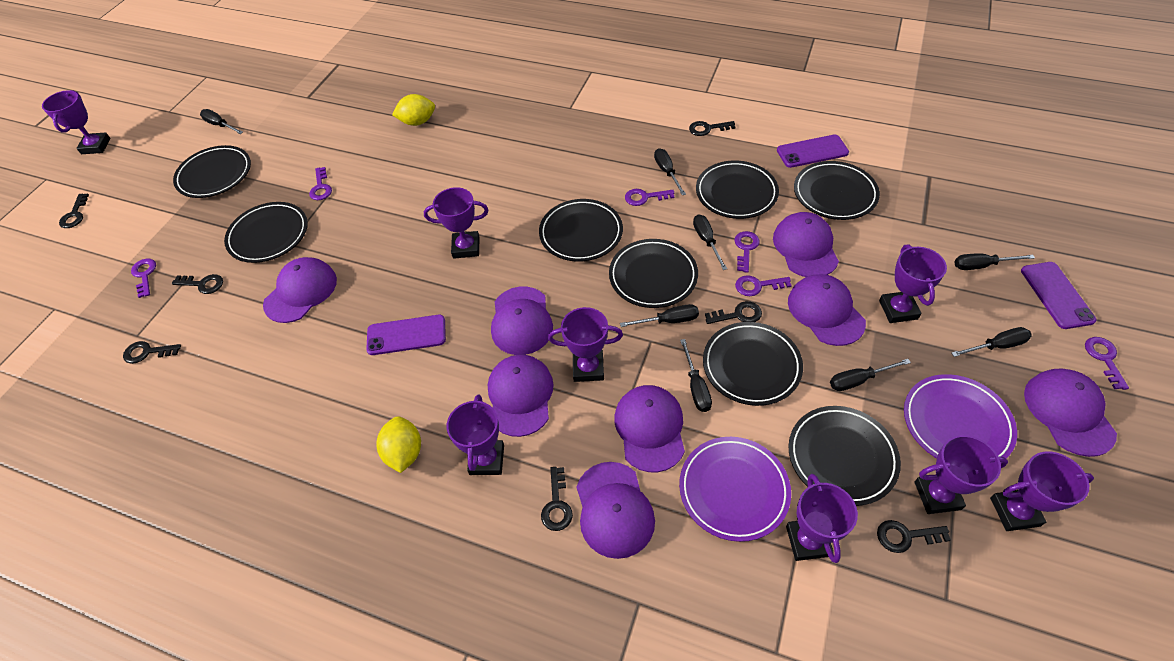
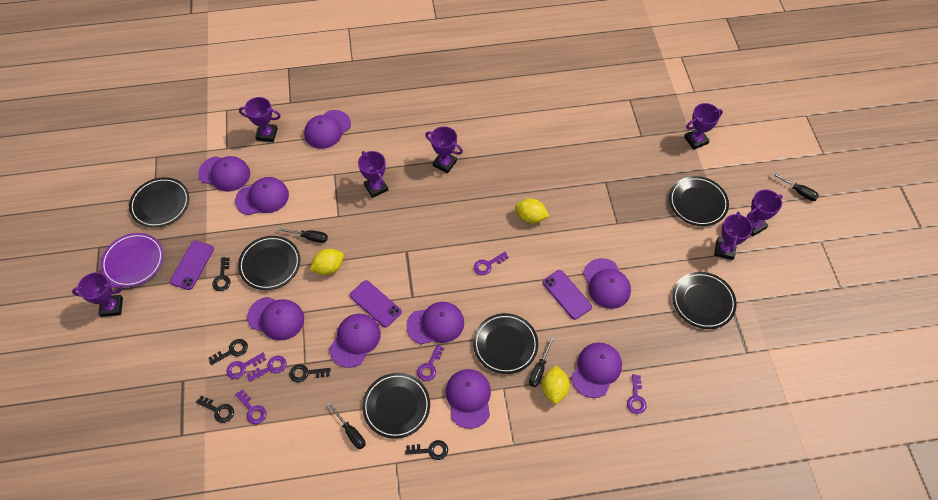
black key: 7 -> 5
black plate: 8 -> 6
black screwdriver: 8 -> 4
purple cap: 8 -> 9
purple plate: 2 -> 1
purple trophy: 8 -> 7
yellow lemon: 2 -> 3

